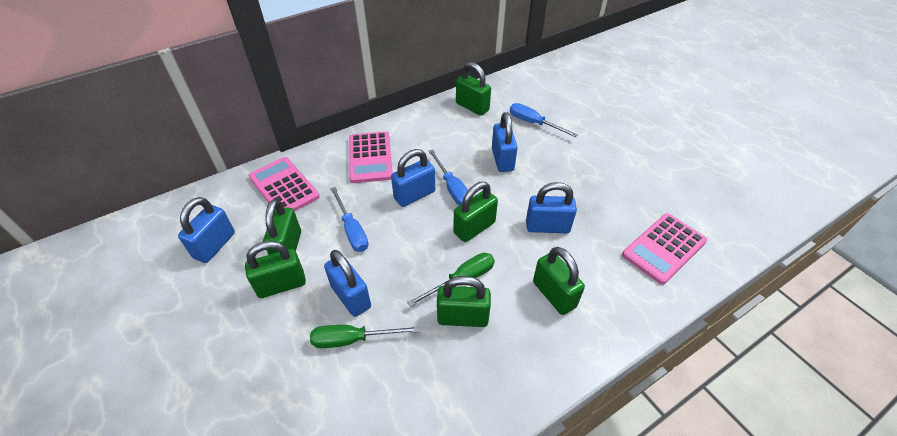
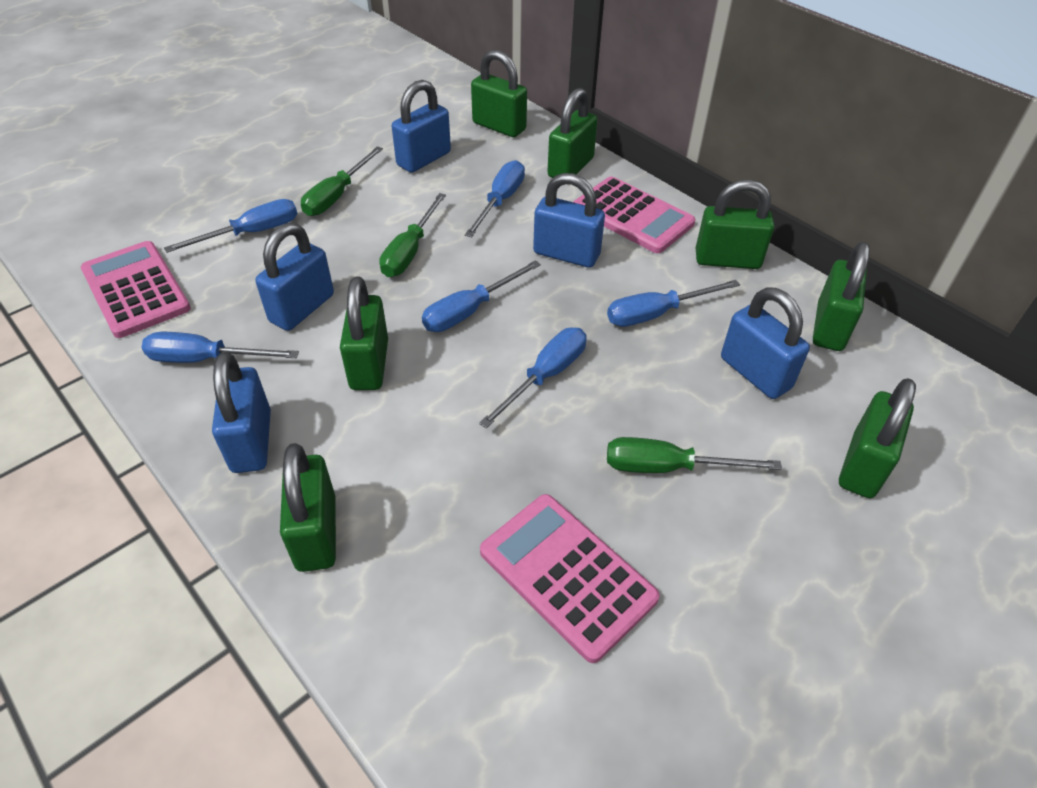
blue screwdriver: 3 -> 6
green padlock: 6 -> 7
green screwdriver: 2 -> 3

